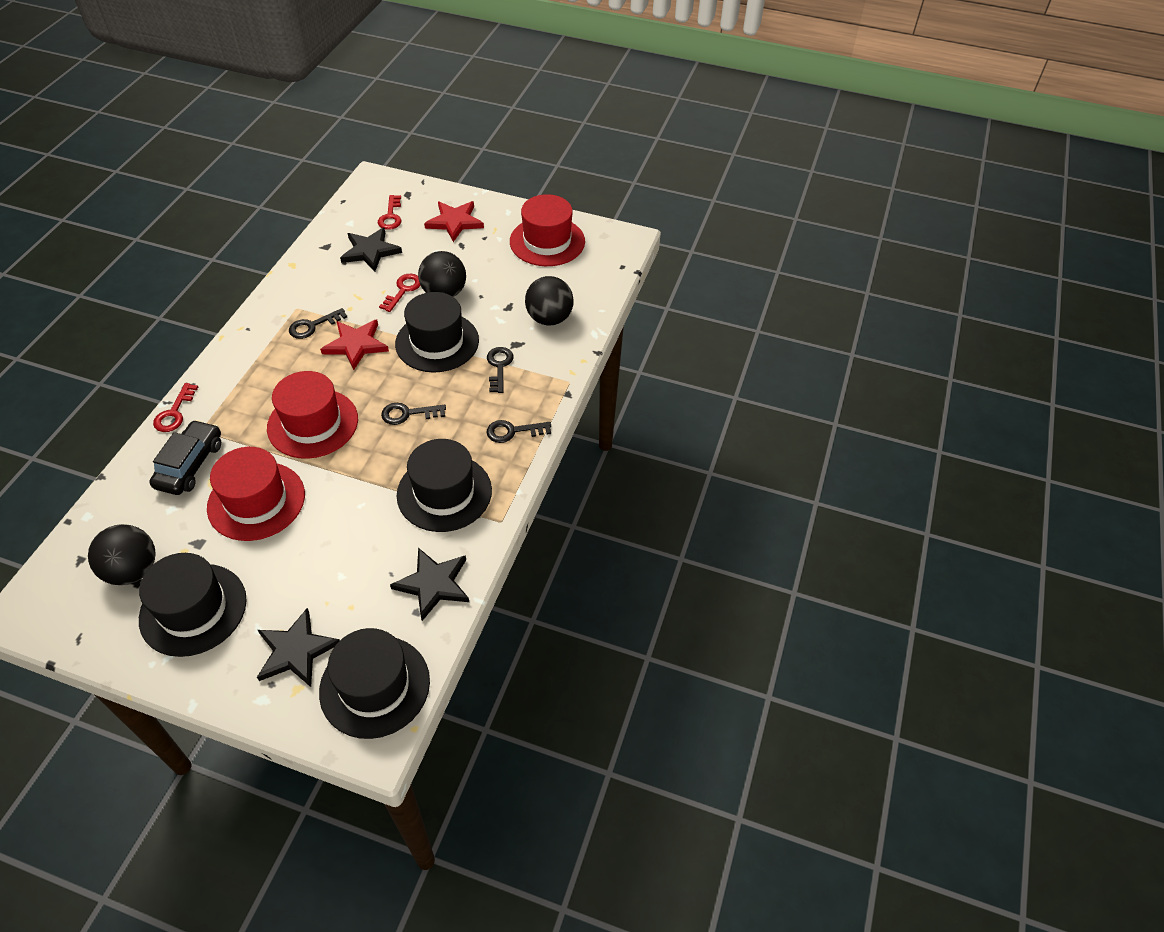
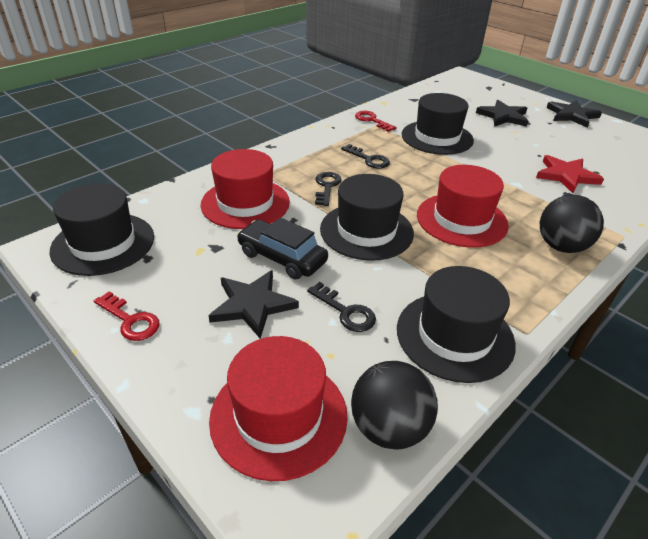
black ball: 3 -> 2
black key: 4 -> 3
red key: 3 -> 2
red star: 2 -> 1

